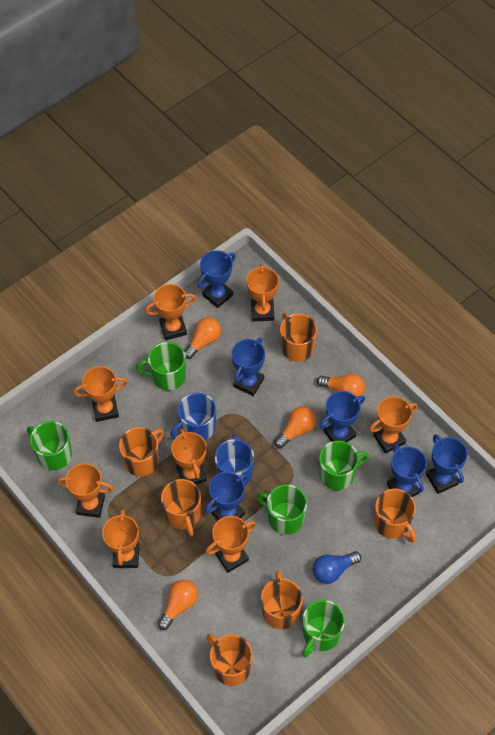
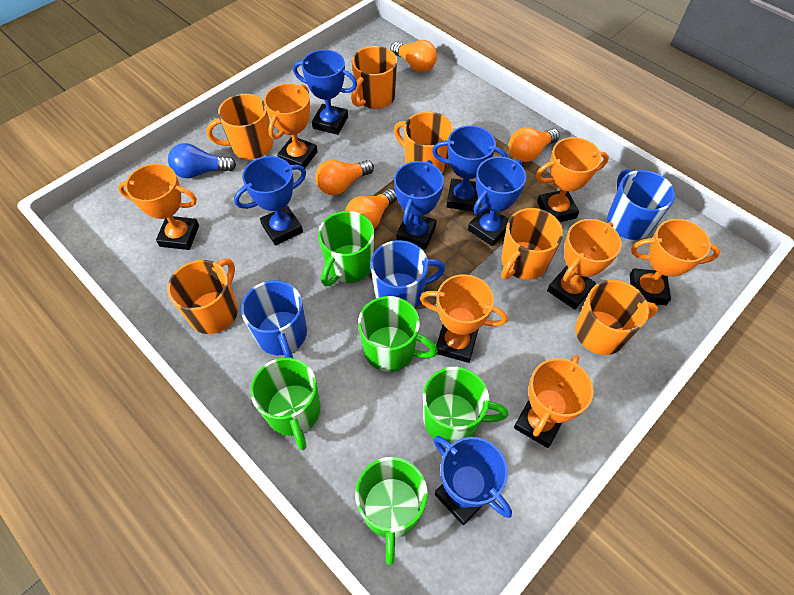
blue mug: 2 -> 3
orange trophy: 8 -> 7

